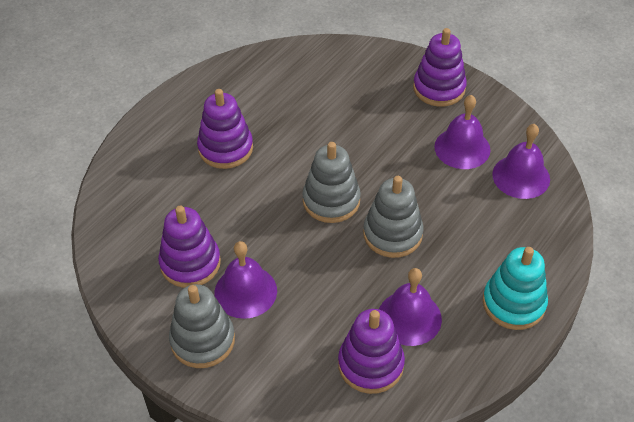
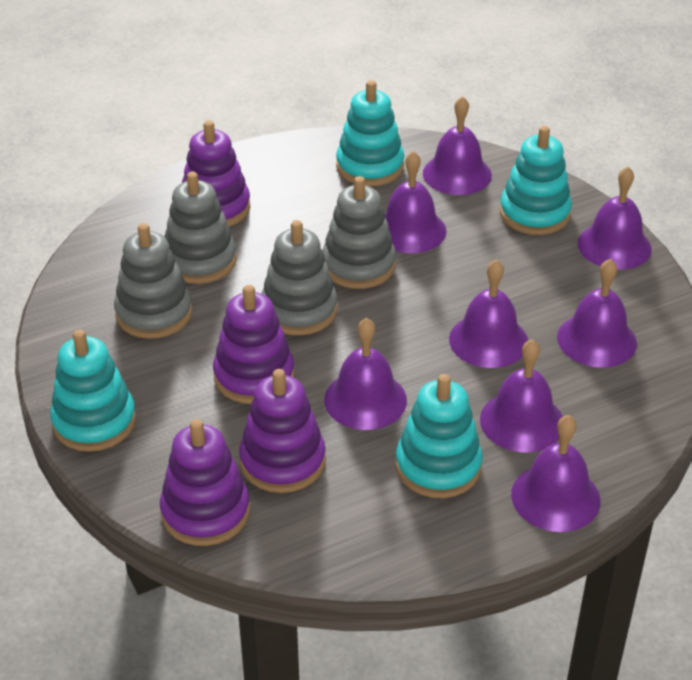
grey stacking toy: 3 -> 4
purple bell: 4 -> 8
turquoise stacking toy: 1 -> 4

